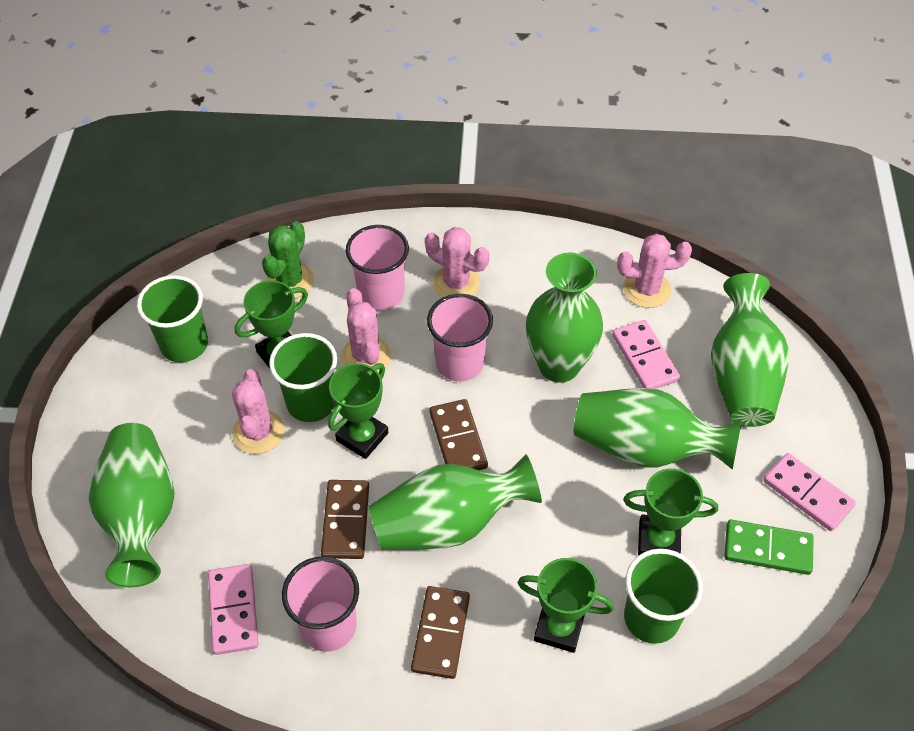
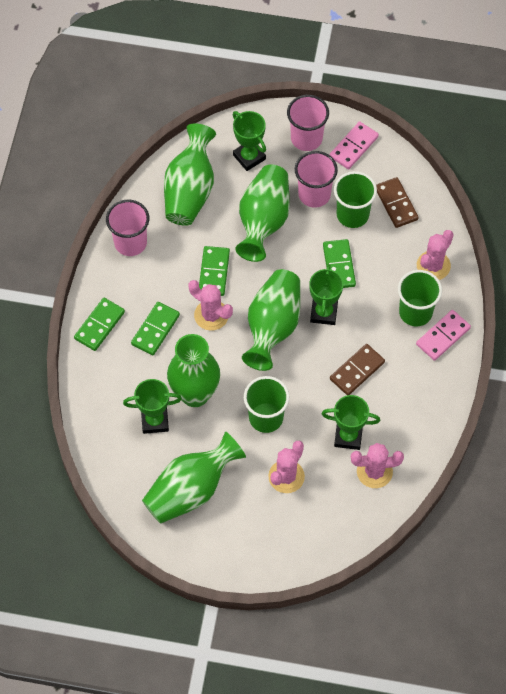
brown domino: 3 -> 2
green cactus: 1 -> 0
green domino: 1 -> 4
pink domino: 3 -> 2

